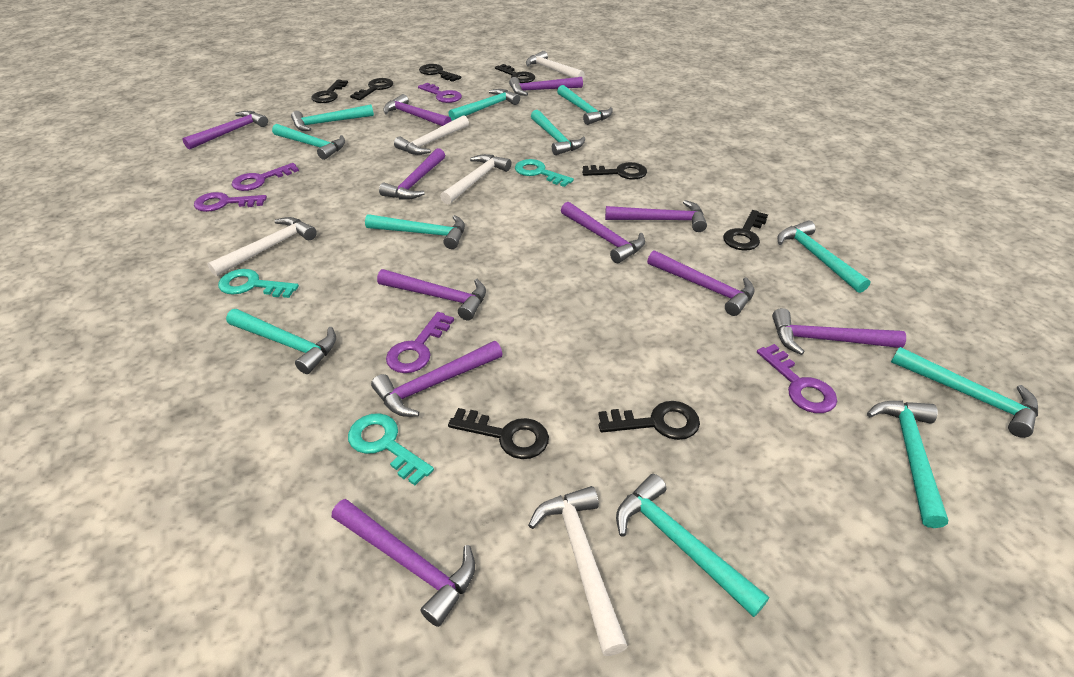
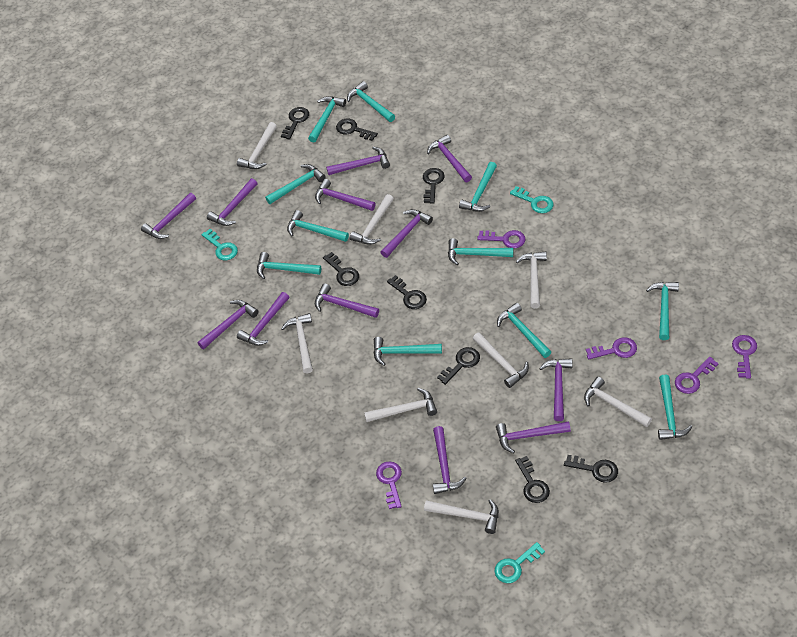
purple hammer: 11 -> 12
white hammer: 5 -> 8

